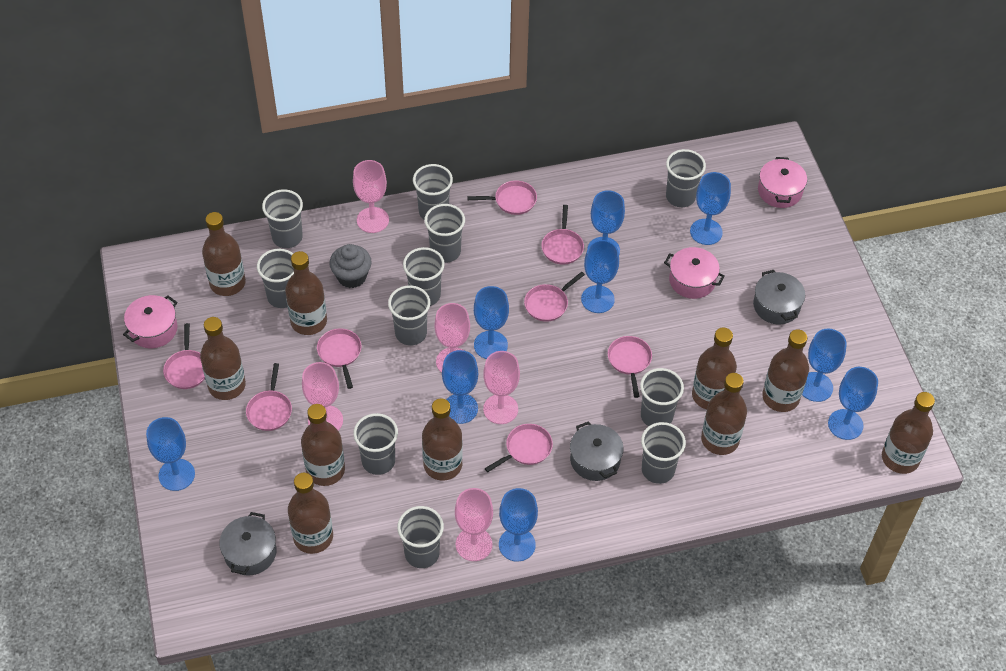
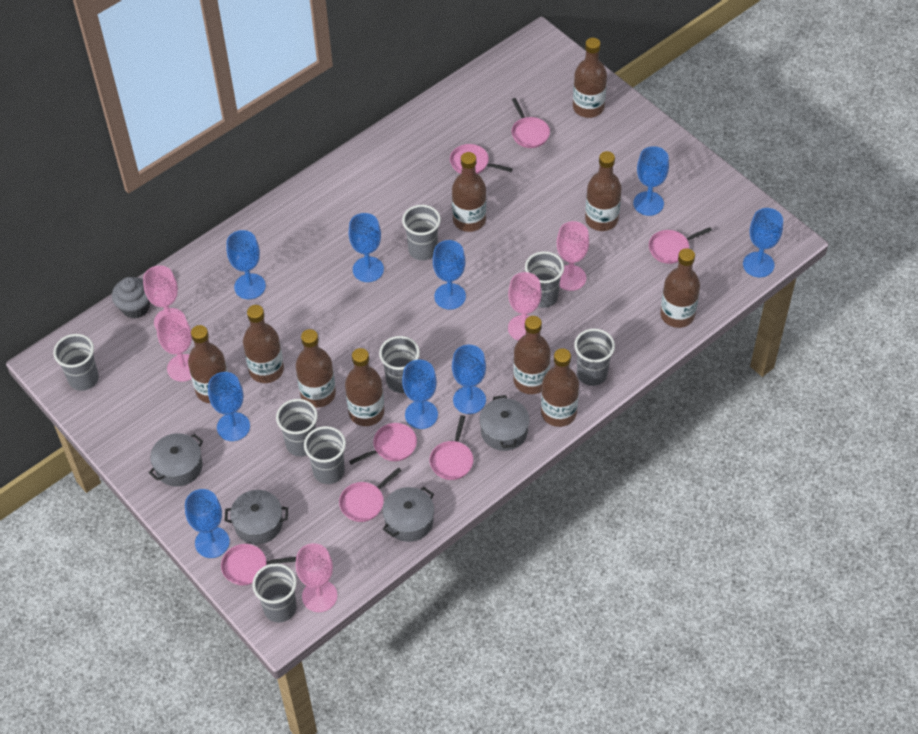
grey cup: 11 -> 8
grey pot: 3 -> 4
pink pan: 8 -> 7
pink pot: 3 -> 0

